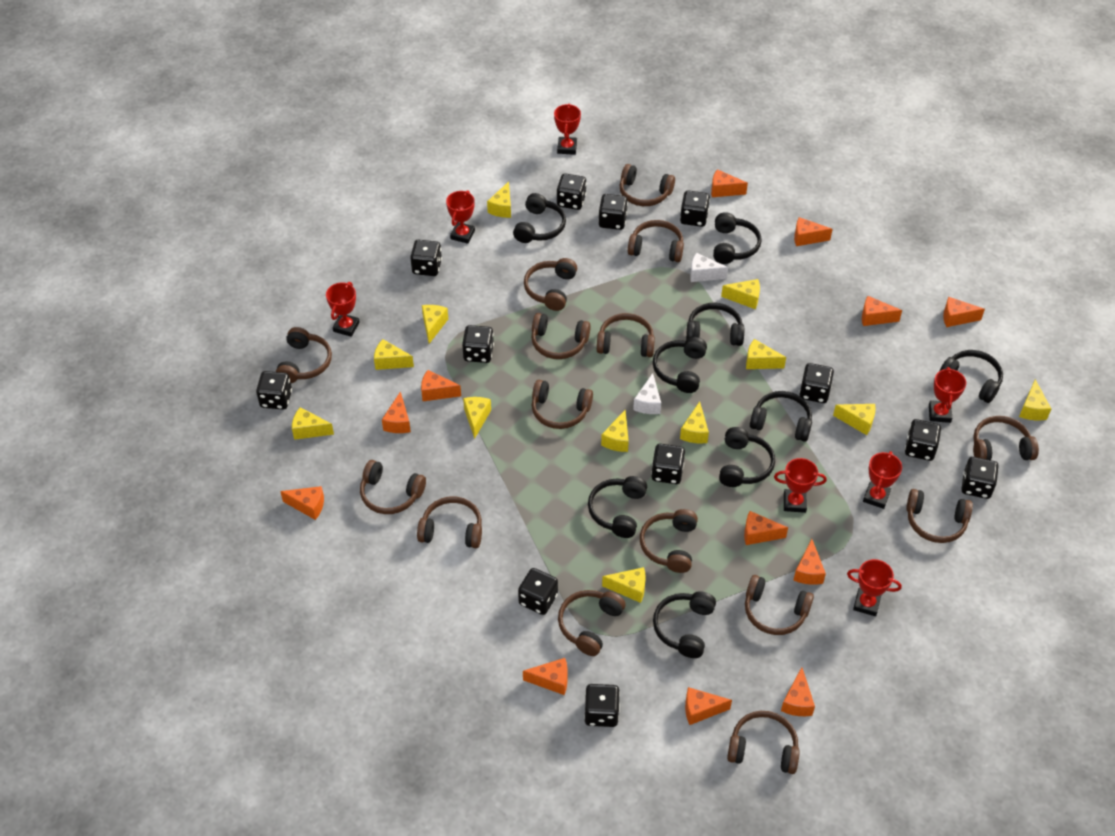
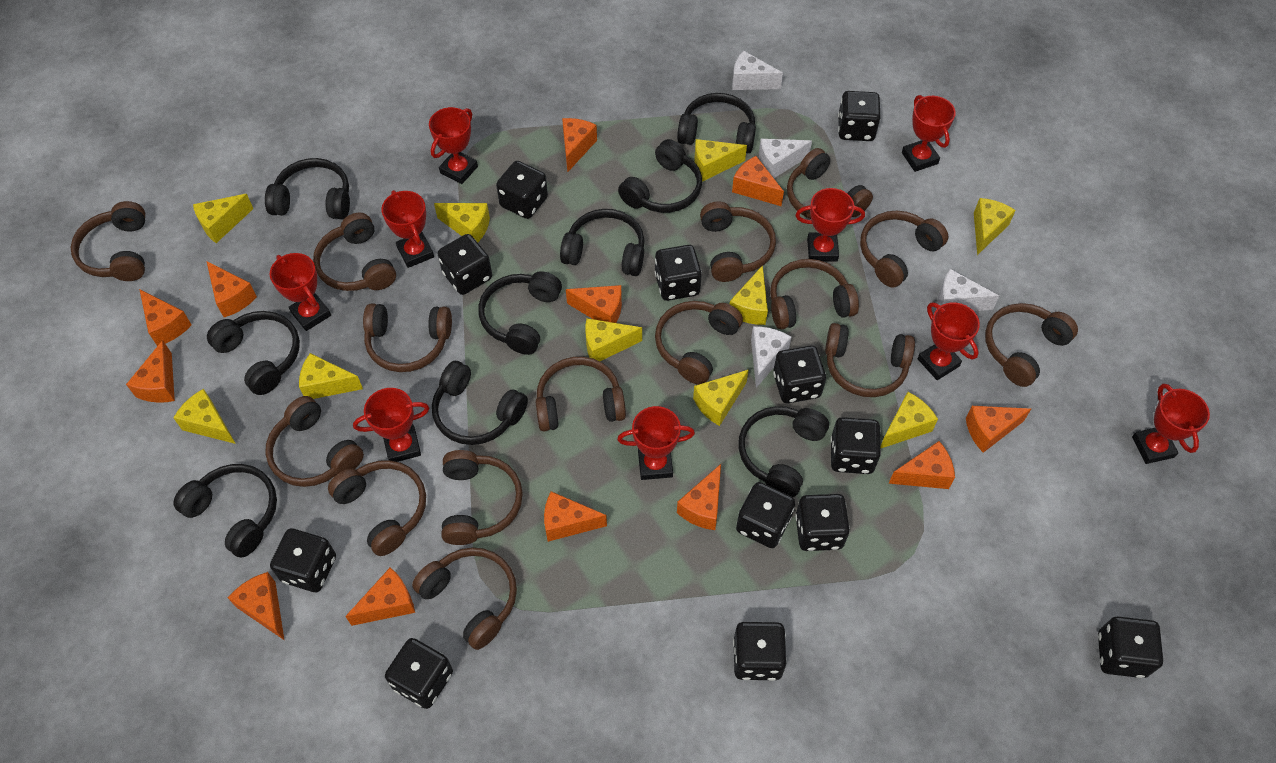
red trophy: 7 -> 9
white cheese: 2 -> 4
yellow cheese: 12 -> 10

